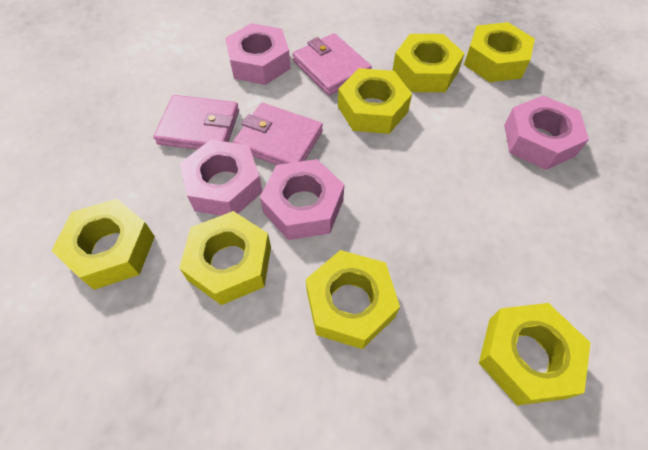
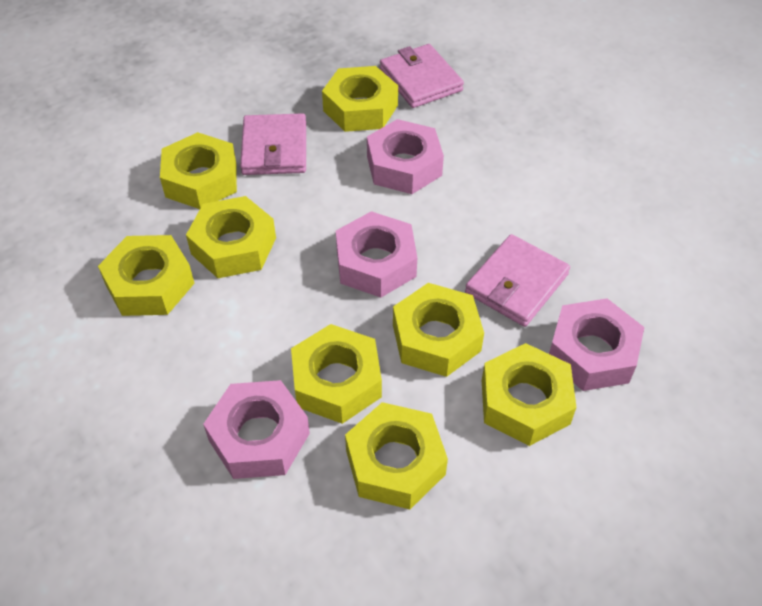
yellow nut: 7 -> 8

